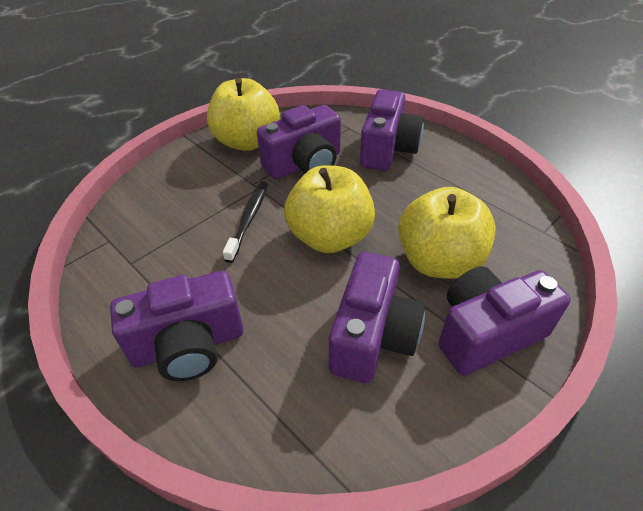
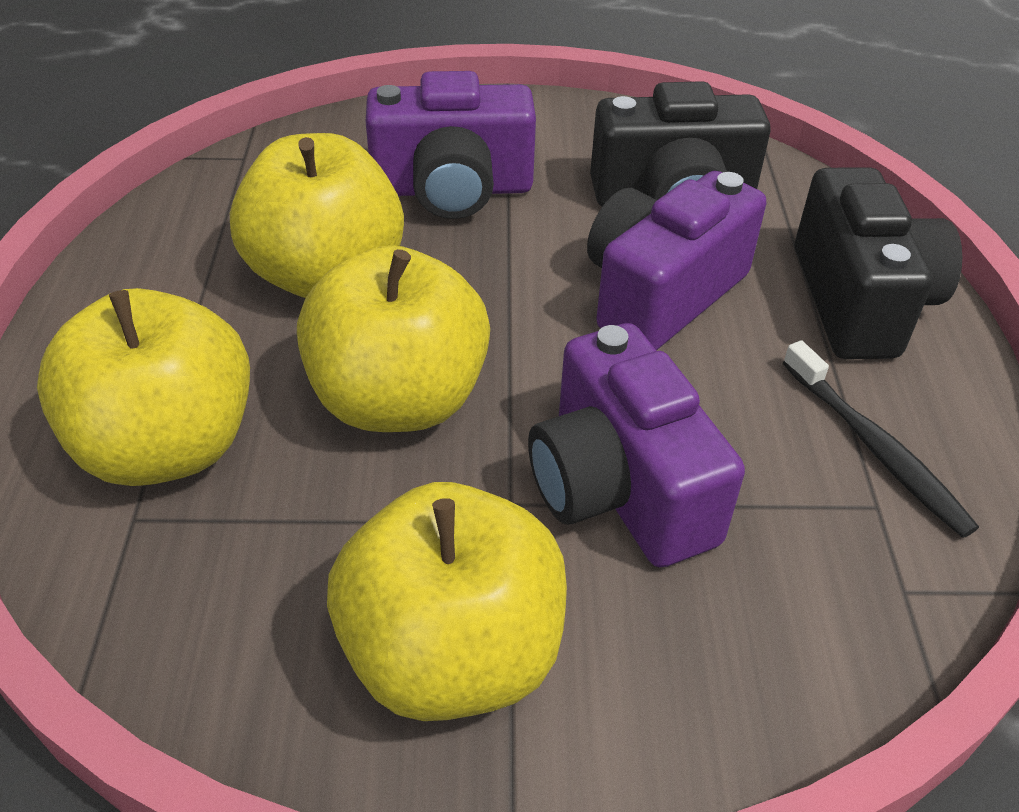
black camera: 0 -> 2
purple camera: 5 -> 3
yellow apple: 3 -> 4

